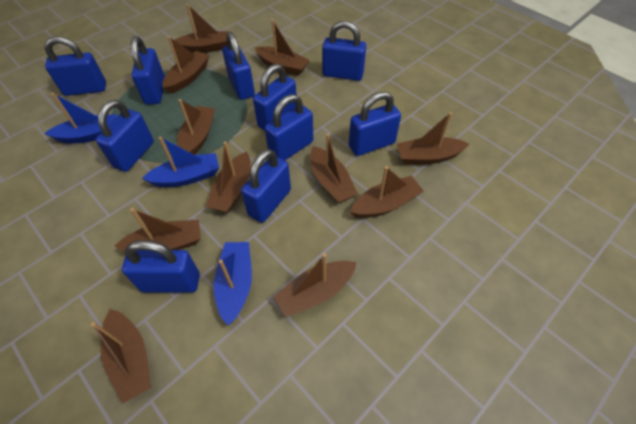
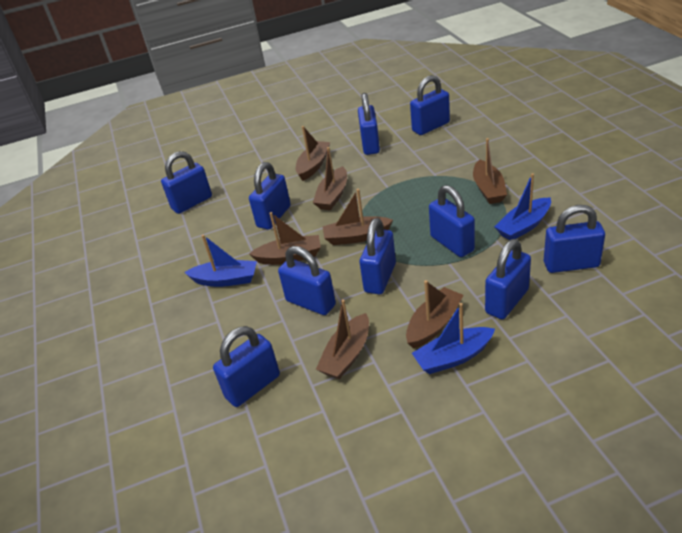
brown boat: 11 -> 7

